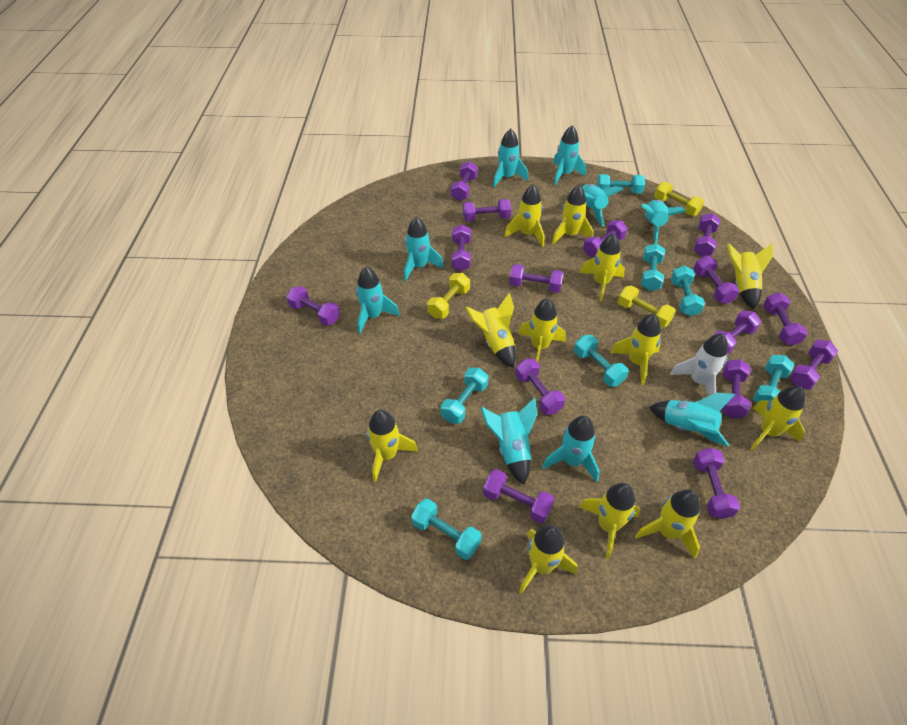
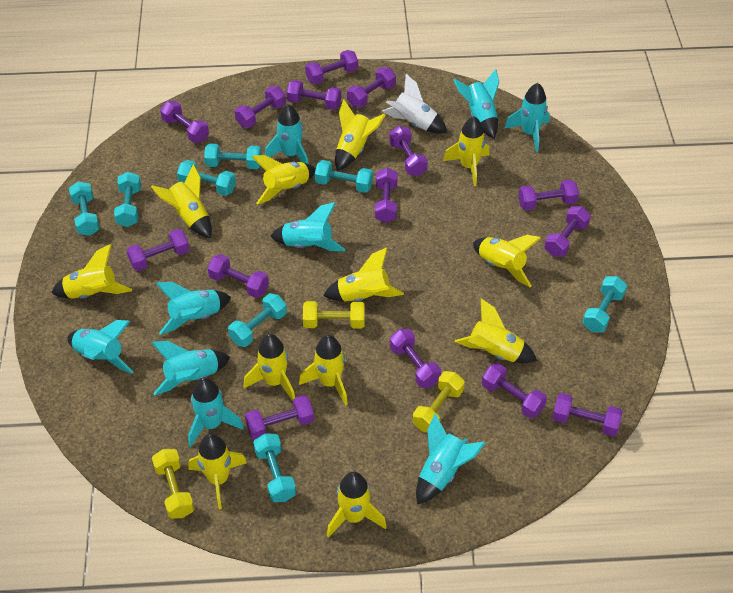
turquoise dumbbell: 7 -> 8

